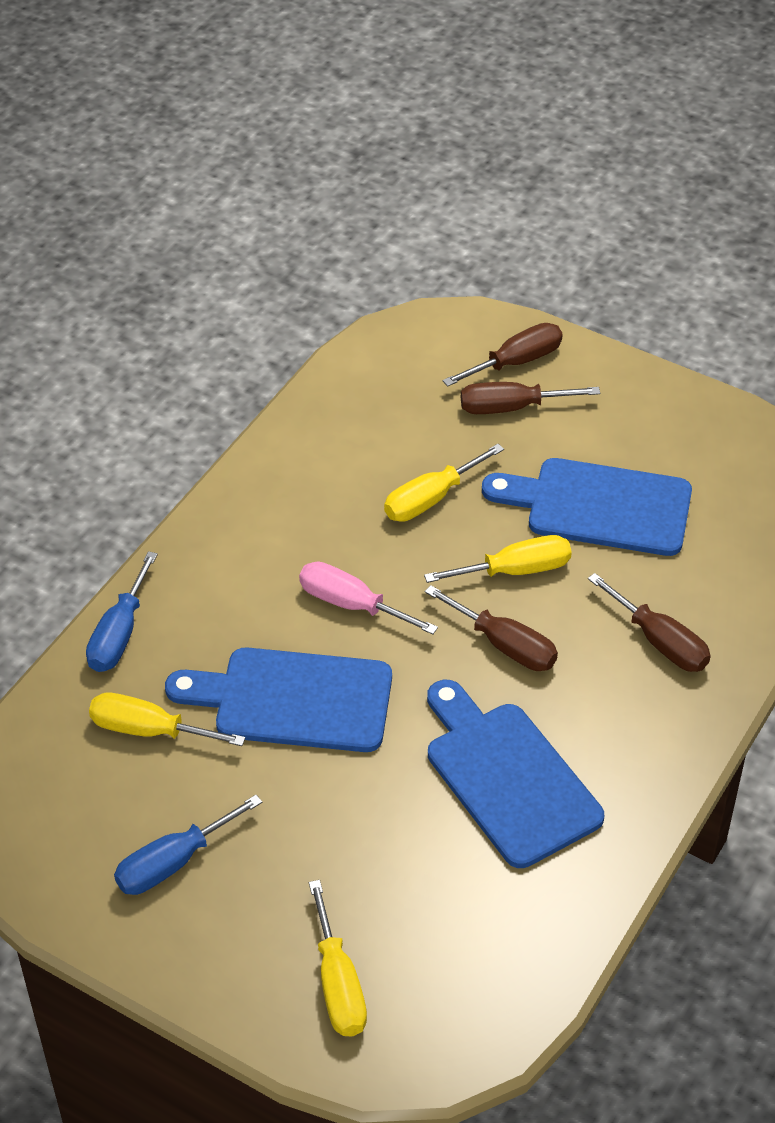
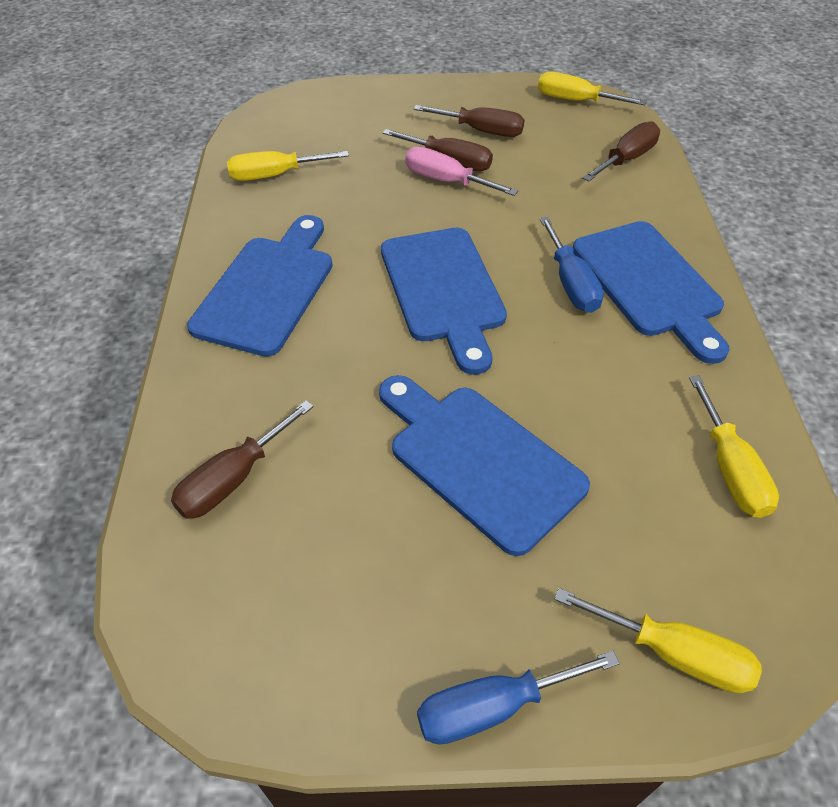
blue cutting board: 3 -> 4

